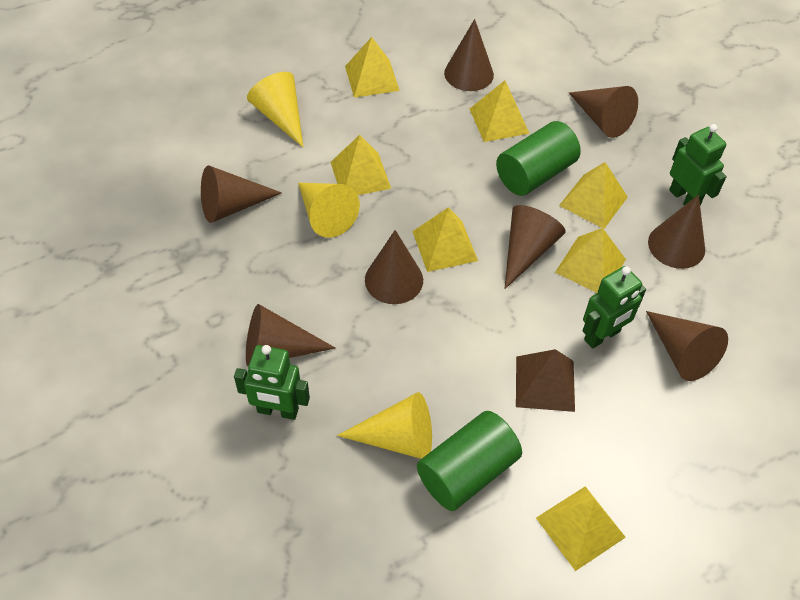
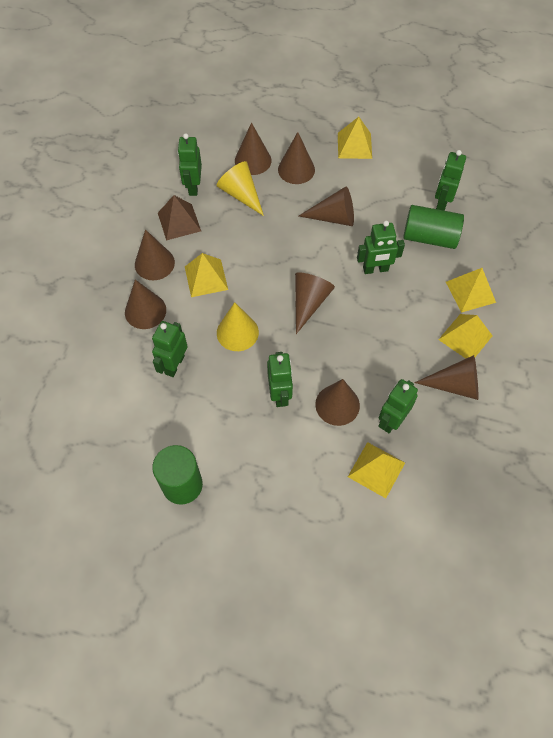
green robot: 3 -> 6
yellow cone: 3 -> 2
yellow pyramid: 7 -> 5

